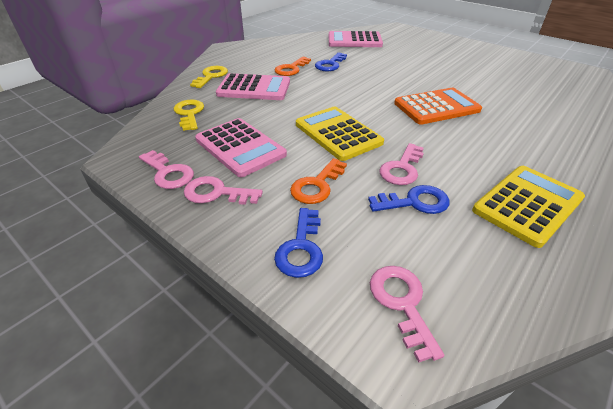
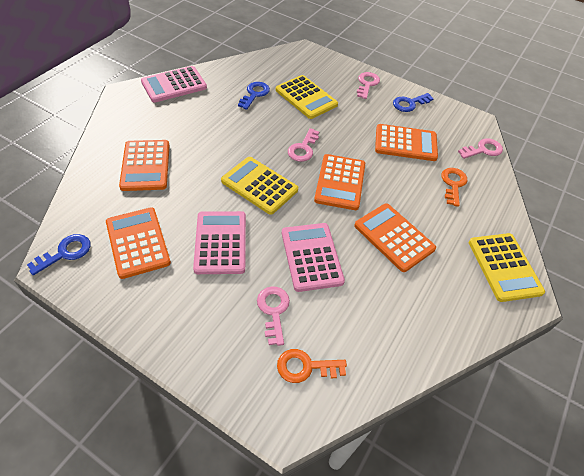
orange calculator: 1 -> 5
yellow calculator: 2 -> 3
yellow key: 2 -> 0

